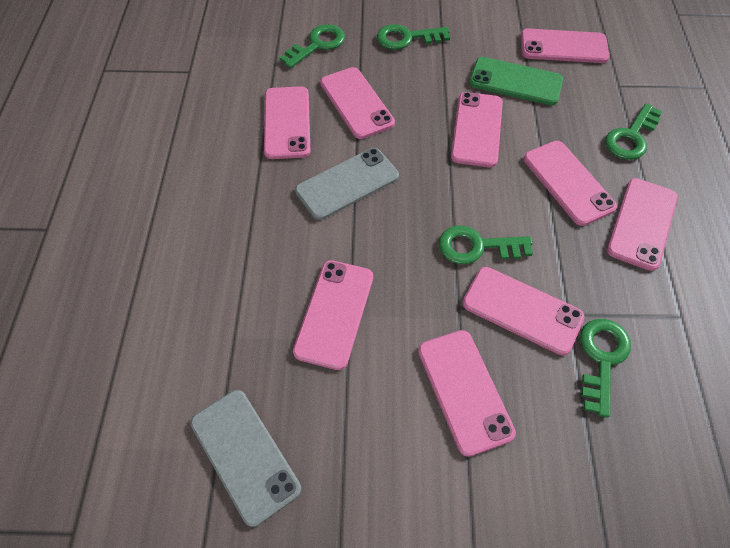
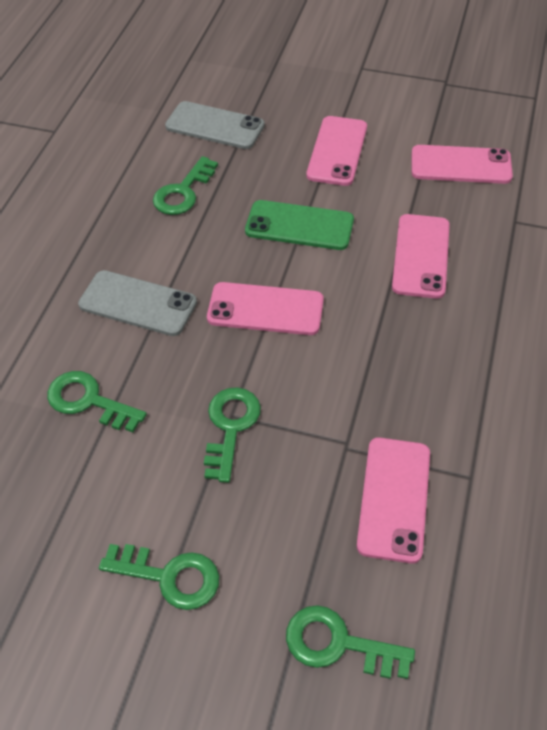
pink phone: 9 -> 5

